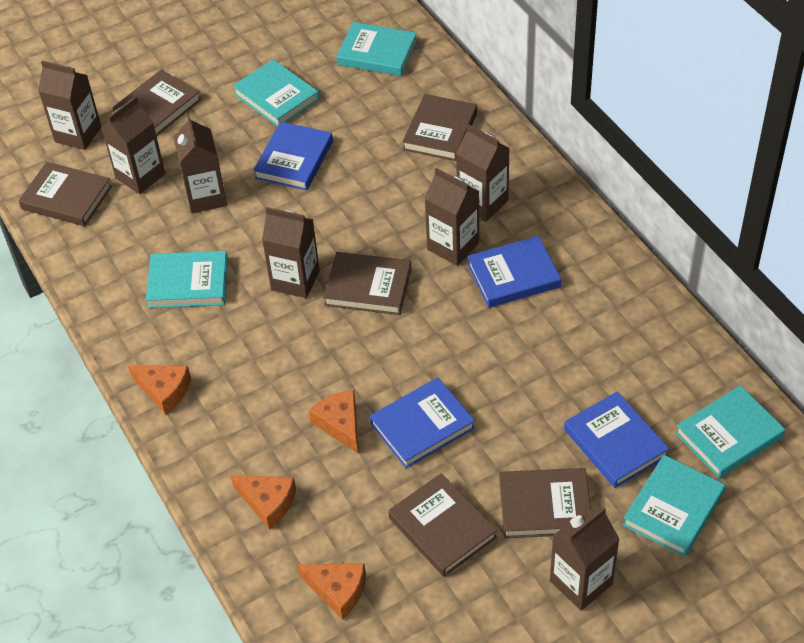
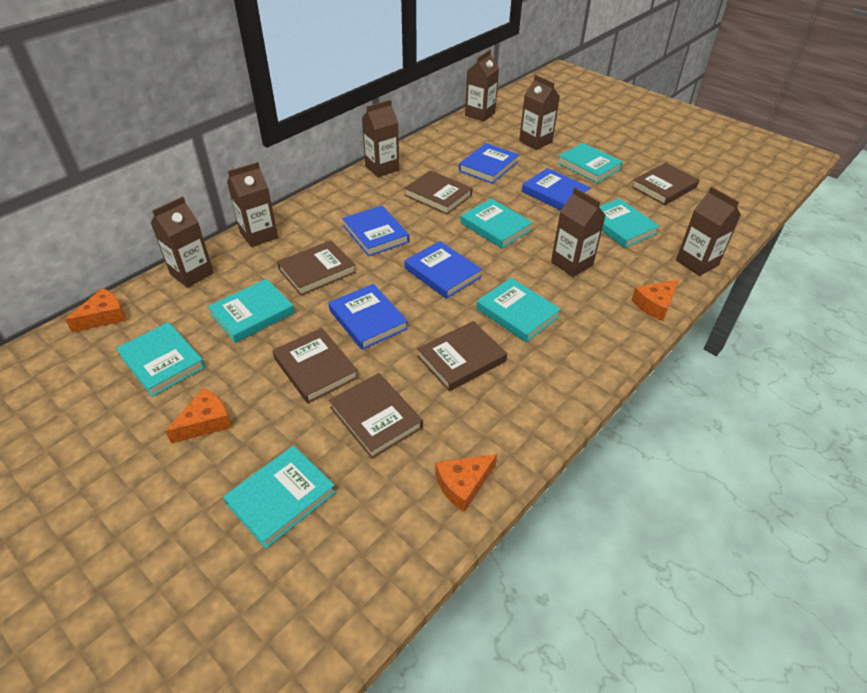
blue book: 4 -> 5
turquoise book: 5 -> 7

